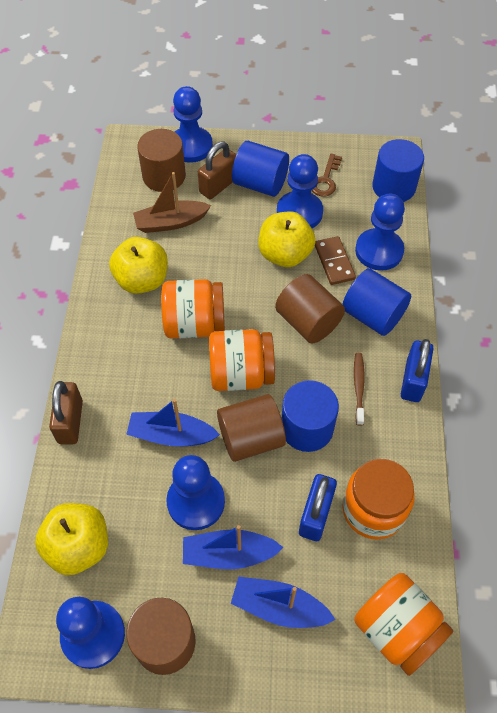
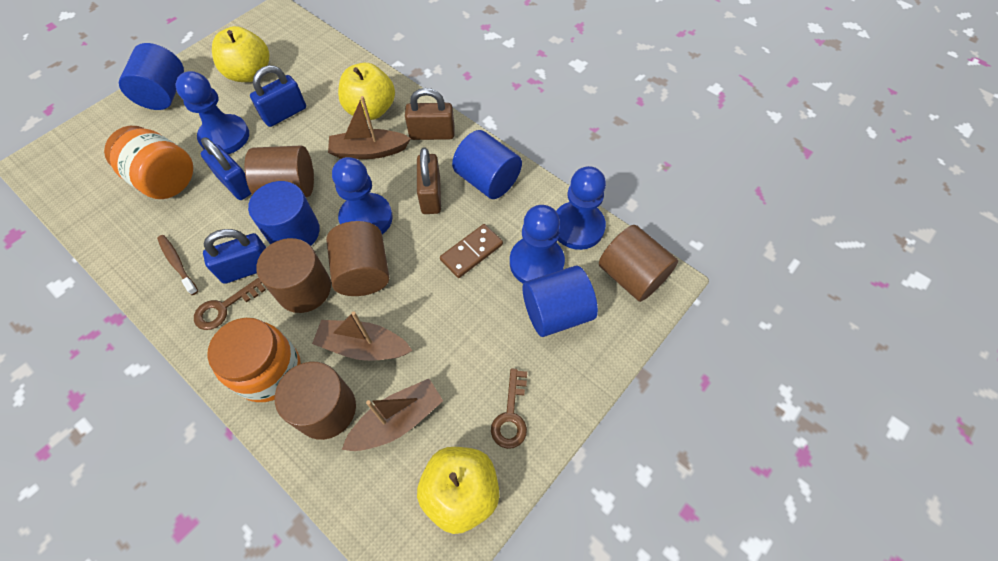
blue boat: 3 -> 0
blue padlock: 2 -> 3
blue pawn: 5 -> 4
brown boat: 1 -> 3
brown cylinder: 4 -> 5
brown key: 1 -> 2
orange jar: 4 -> 2

